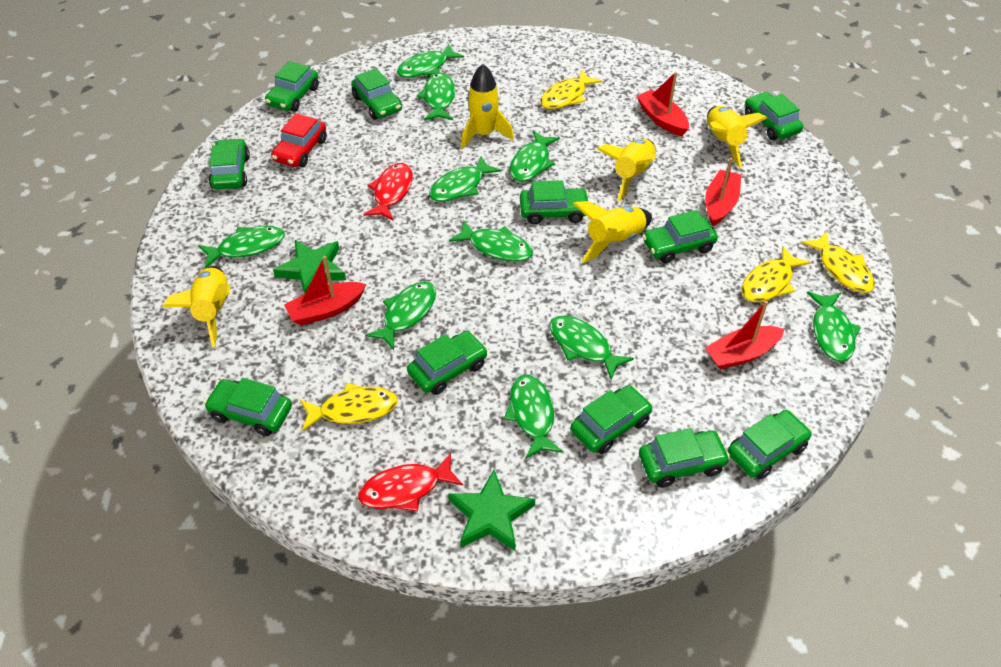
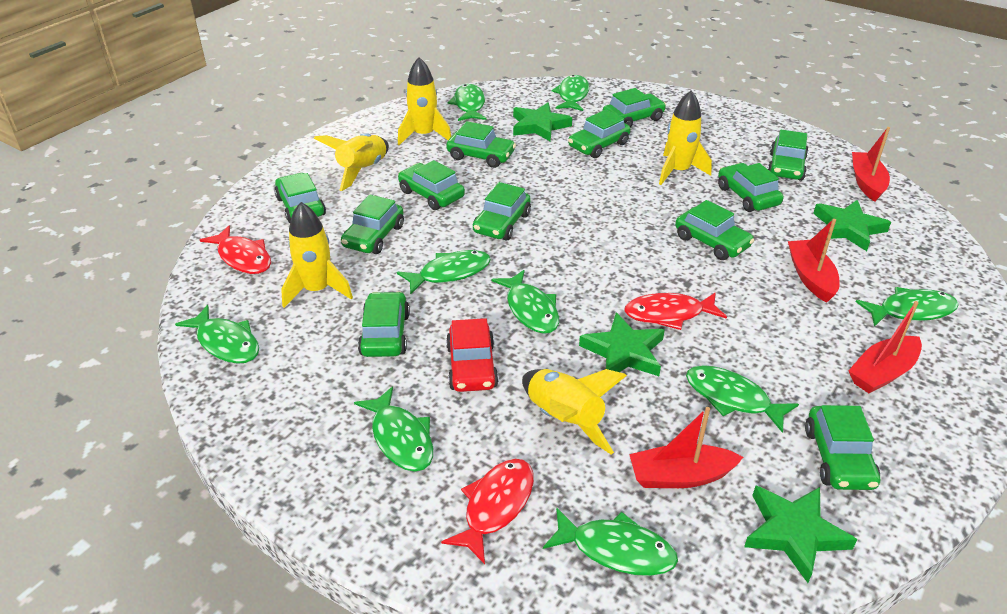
green car: 11 -> 12
green fish: 10 -> 9
green star: 2 -> 4
red fish: 2 -> 3
yellow fish: 4 -> 0

